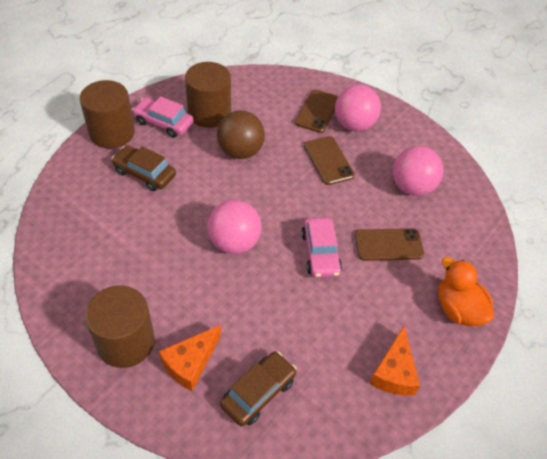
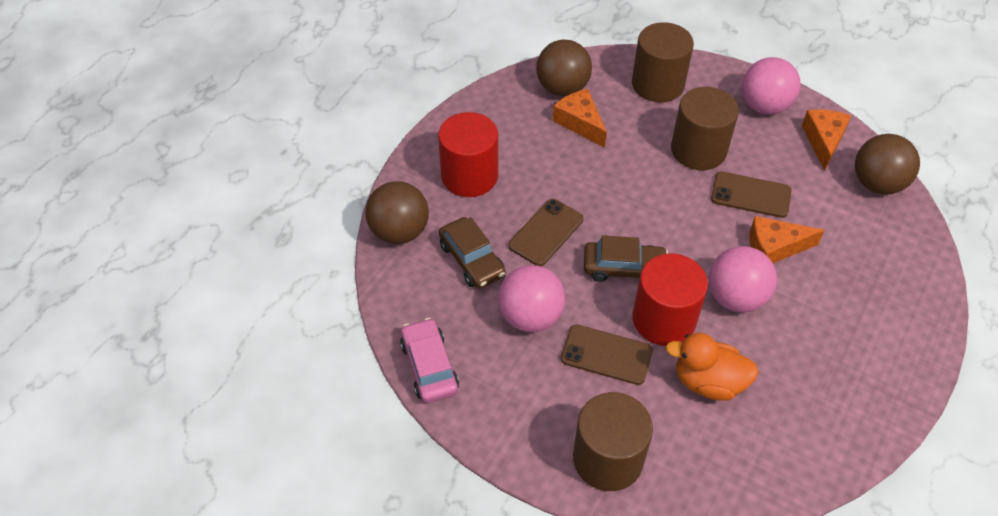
brown ball: 1 -> 3
orange cheese: 2 -> 3
pink car: 2 -> 1
red cylinder: 0 -> 2

